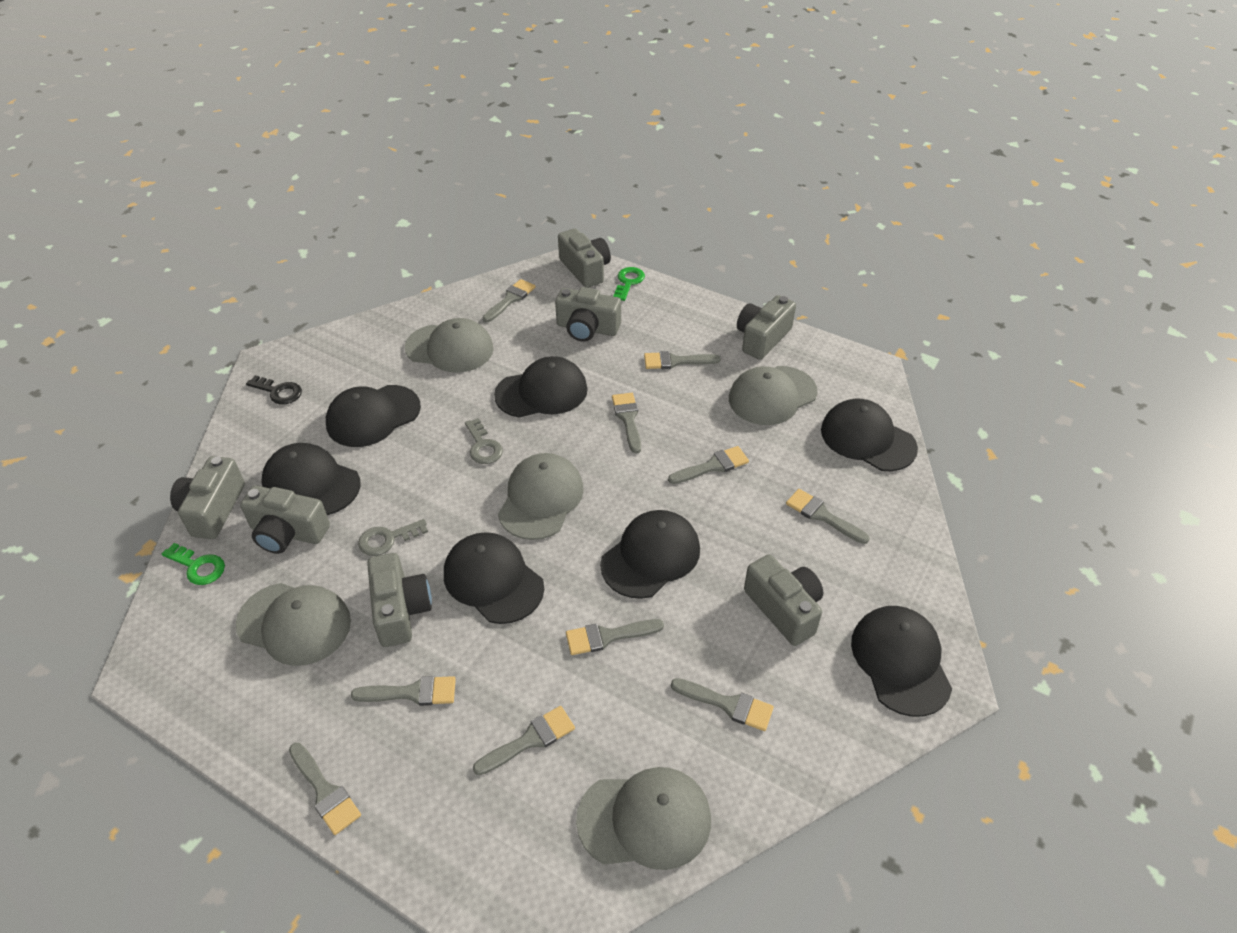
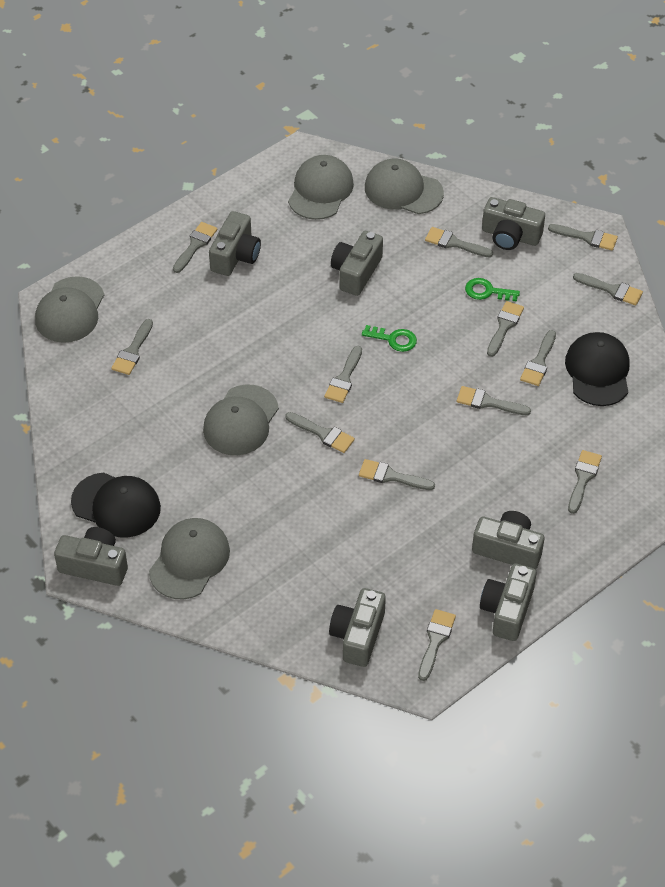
black cap: 7 -> 2
black key: 1 -> 0
grey brush: 10 -> 13
grey key: 2 -> 0

